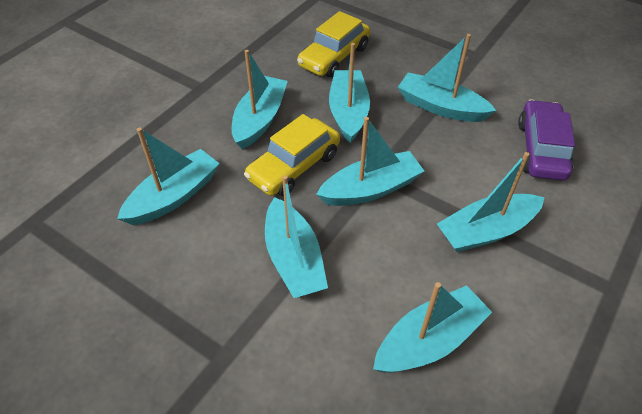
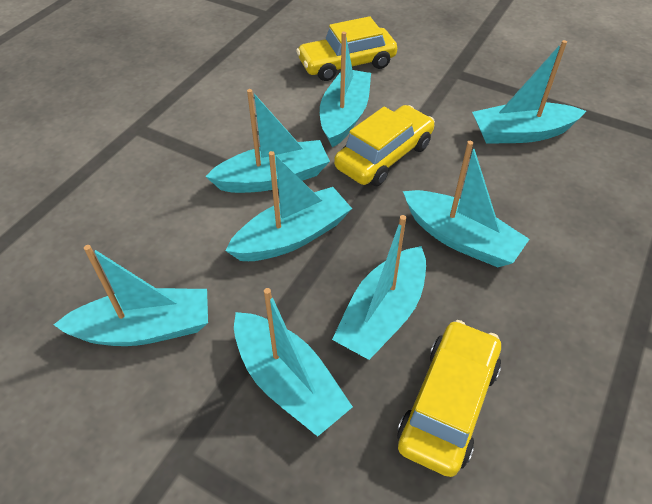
purple car: 1 -> 0
yellow car: 2 -> 3

